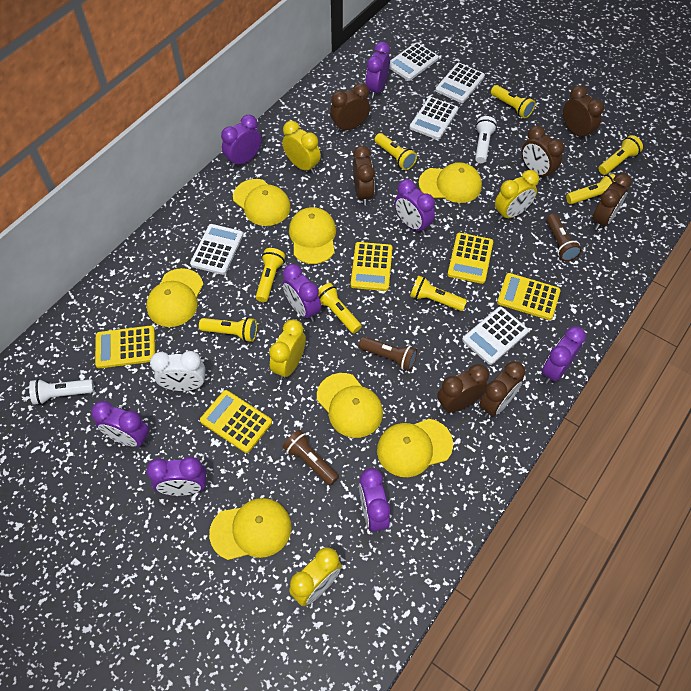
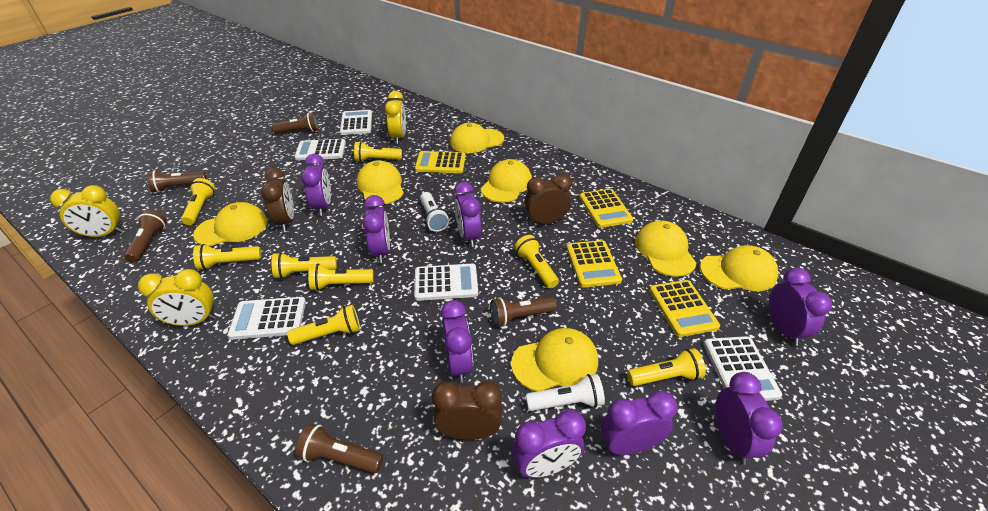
brown clock: 7 -> 3
brown flashlight: 3 -> 5
white clock: 1 -> 0
yellow calculator: 5 -> 4
yellow clock: 4 -> 3

